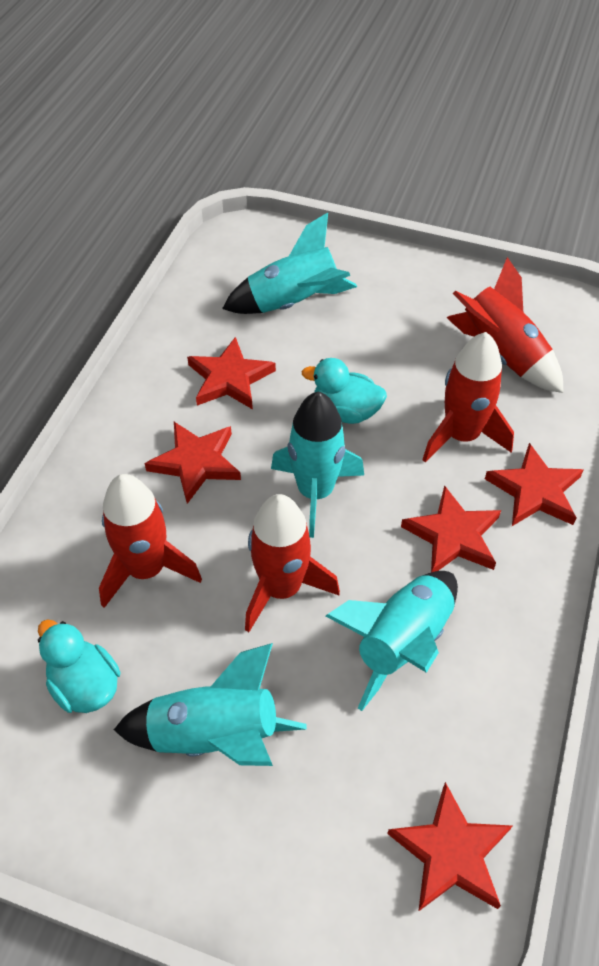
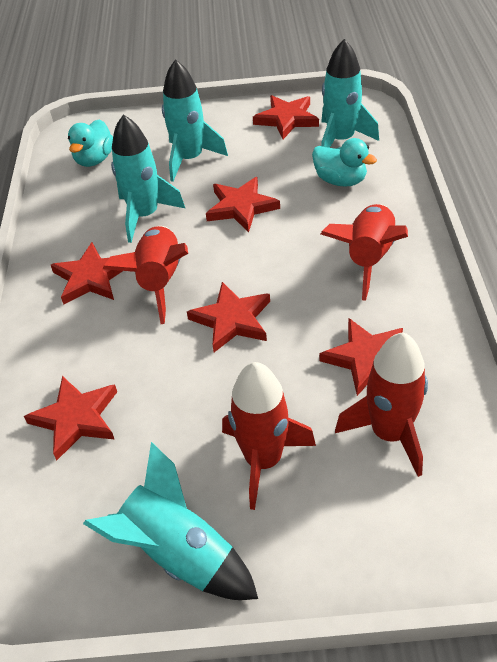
red star: 5 -> 6

